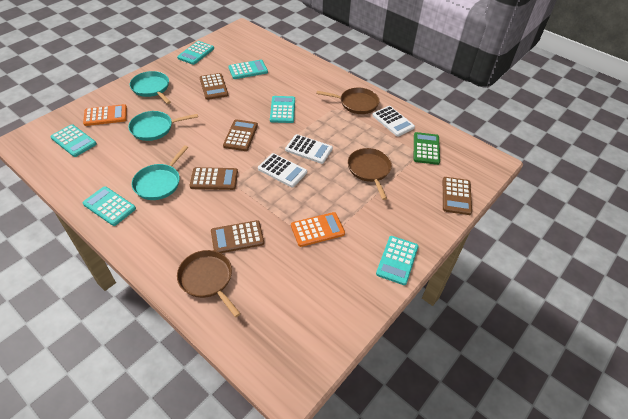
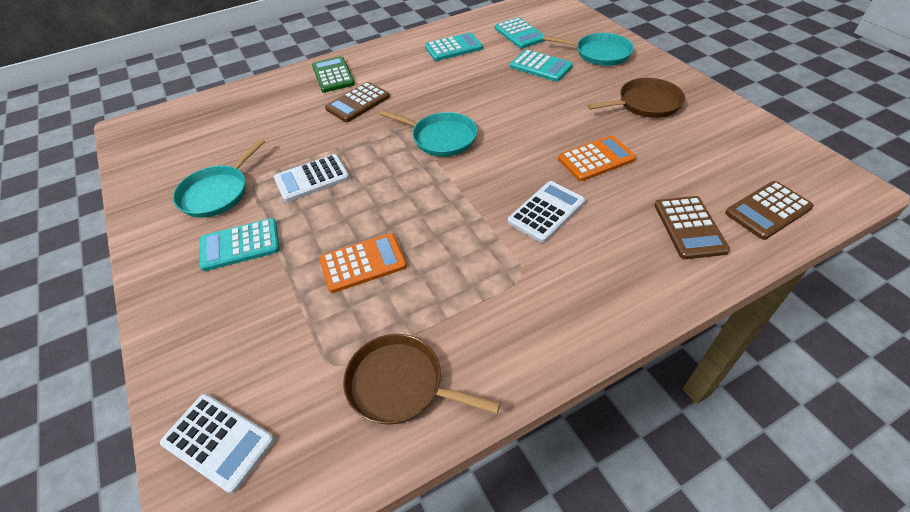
brown calculator: 5 -> 3
brown pan: 3 -> 2
turquoise calculator: 6 -> 4

